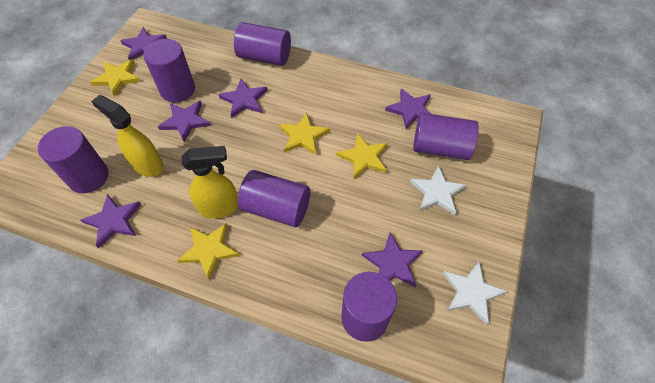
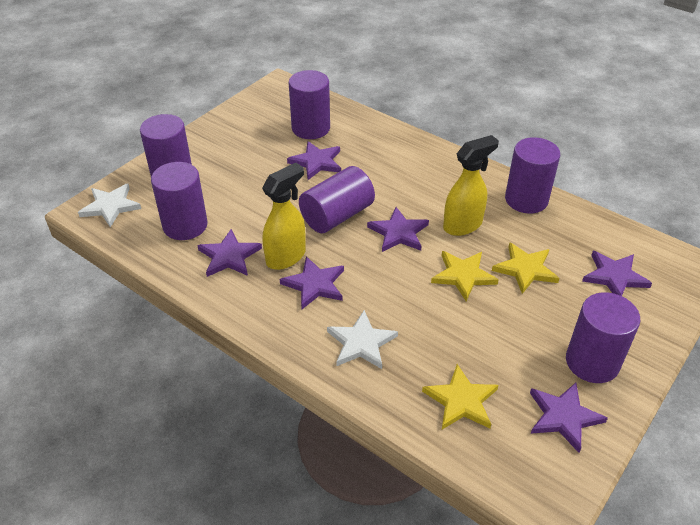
yellow star: 4 -> 3

